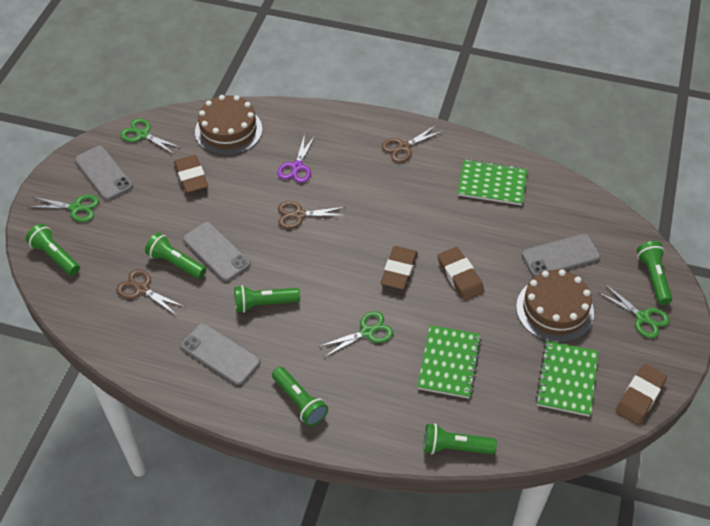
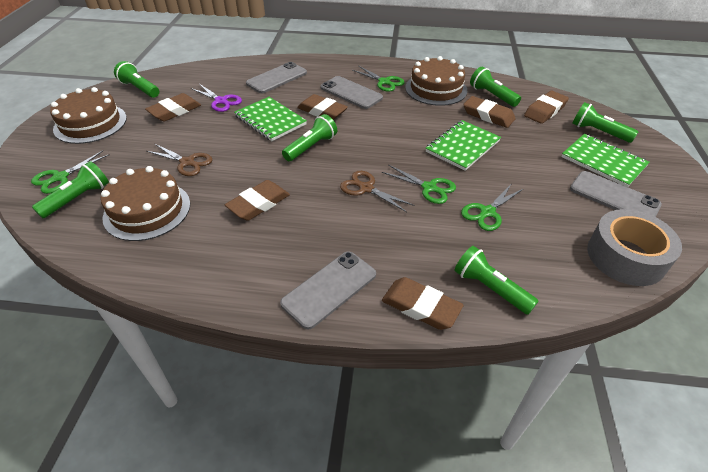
brown cake: 2 -> 3
brown eraser: 4 -> 6
brown scissors: 3 -> 2
grey tape: 0 -> 1

